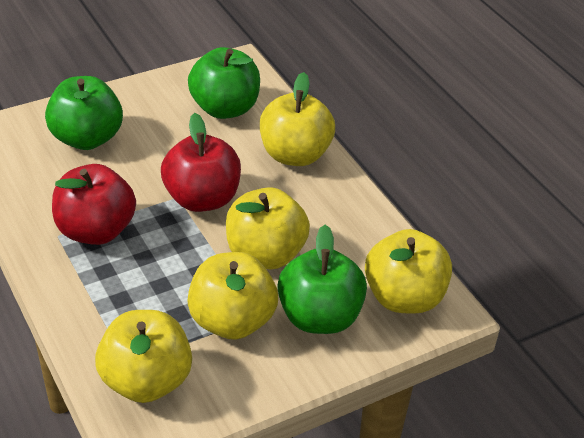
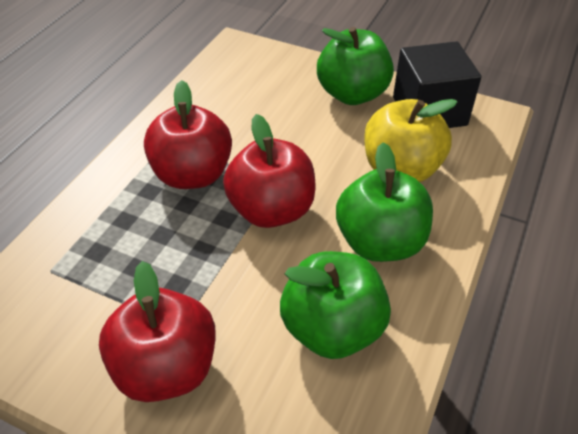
black cube: 0 -> 1
red apple: 2 -> 3
yellow apple: 5 -> 1

